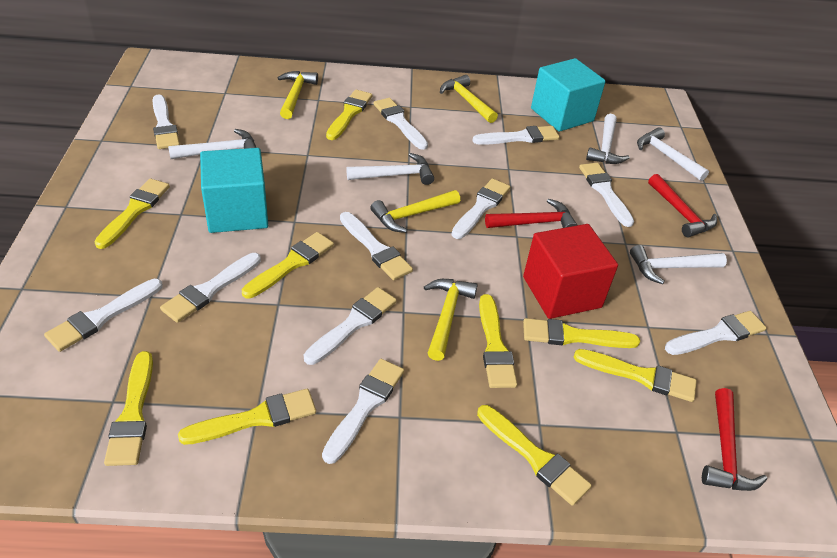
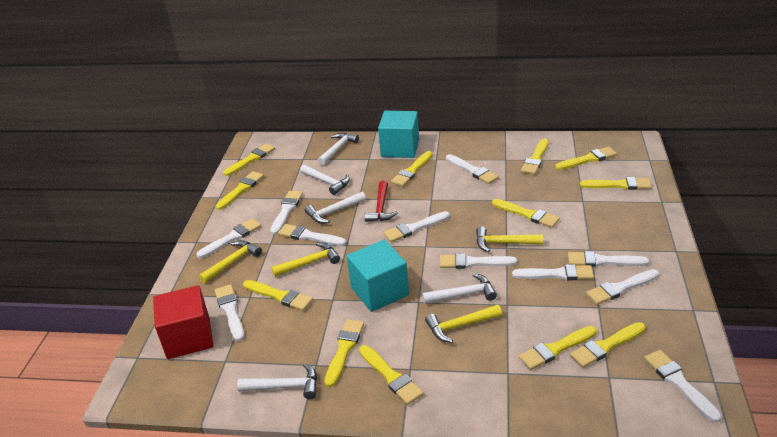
red hammer: 3 -> 1
yellow brush: 9 -> 12

